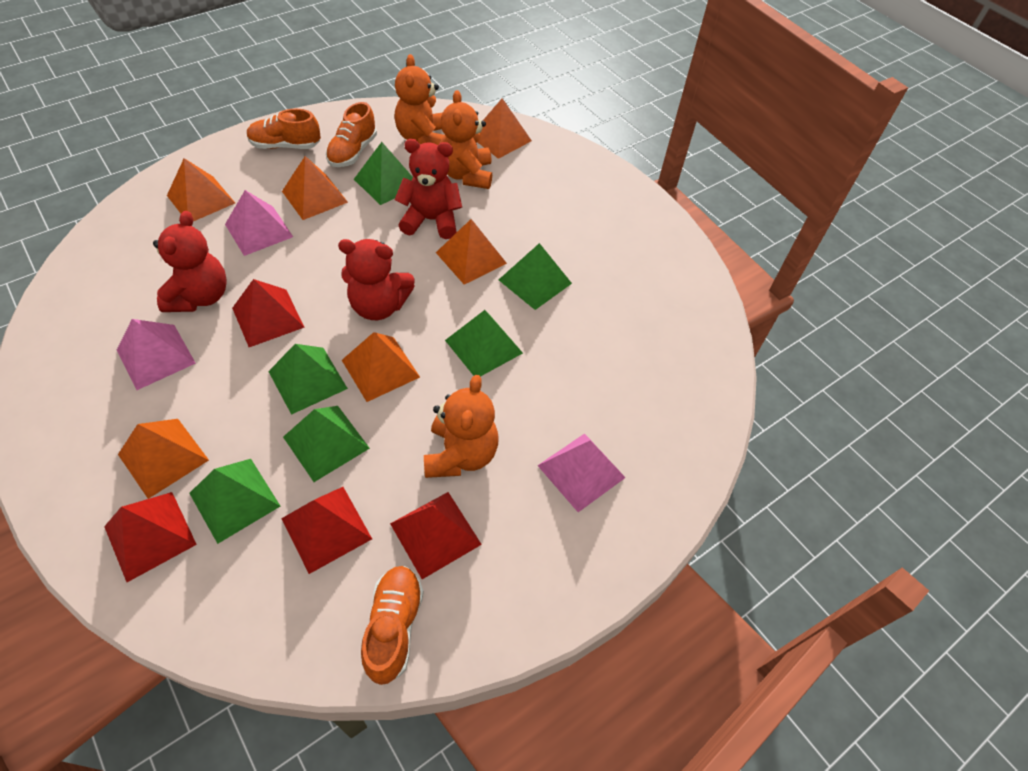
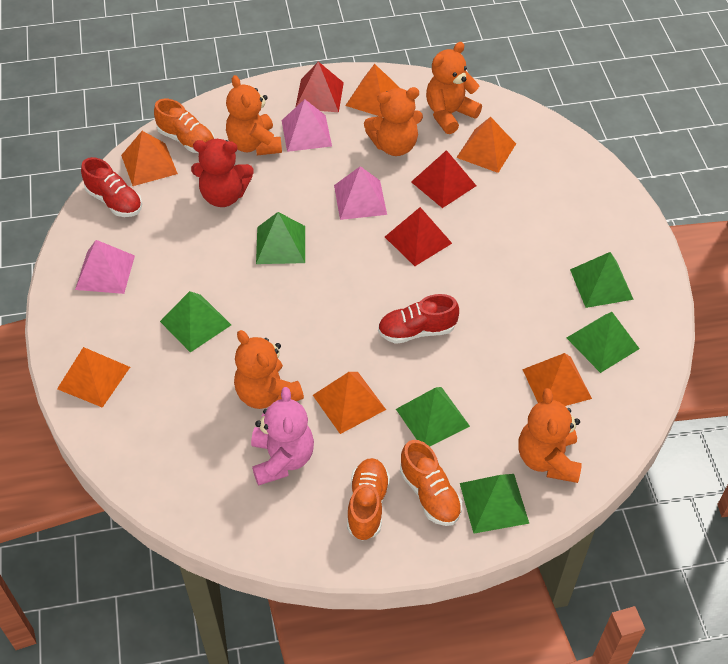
orange teddy bear: 3 -> 5
pink teddy bear: 0 -> 1
red pyramid: 4 -> 3
red shoe: 0 -> 2
red teddy bear: 3 -> 1

